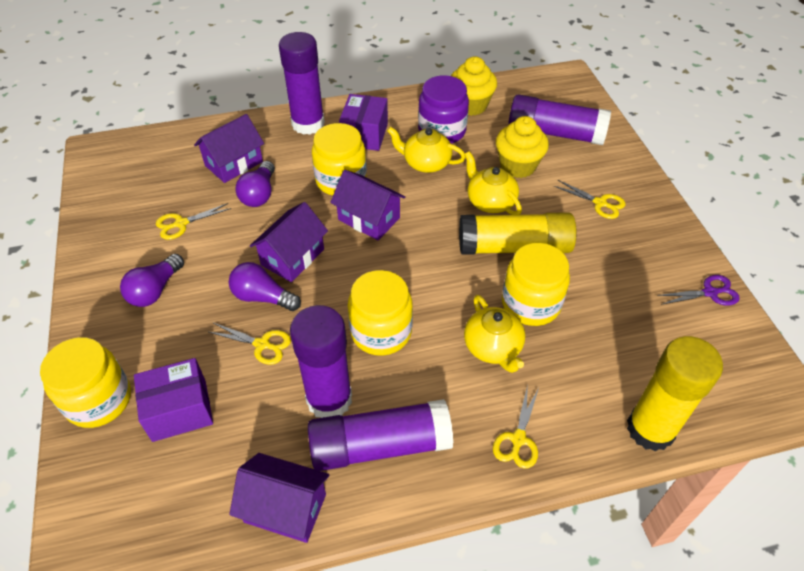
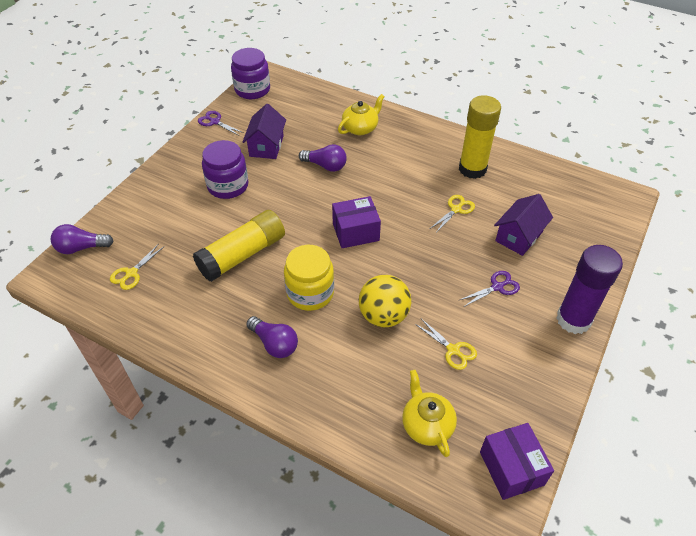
purple glue stick: 4 -> 1
purple house: 4 -> 2
purple jar: 1 -> 2
purple scissors: 1 -> 2
yellow ball: 0 -> 1
yellow cupcake: 2 -> 0
yellow jar: 4 -> 1
yellow scissors: 4 -> 3
yellow teapot: 3 -> 2

